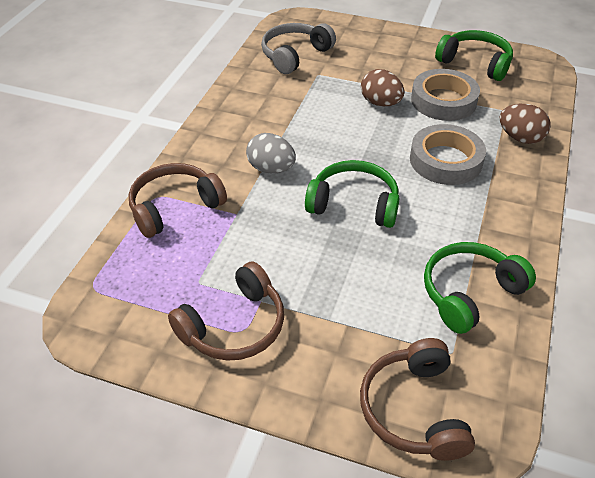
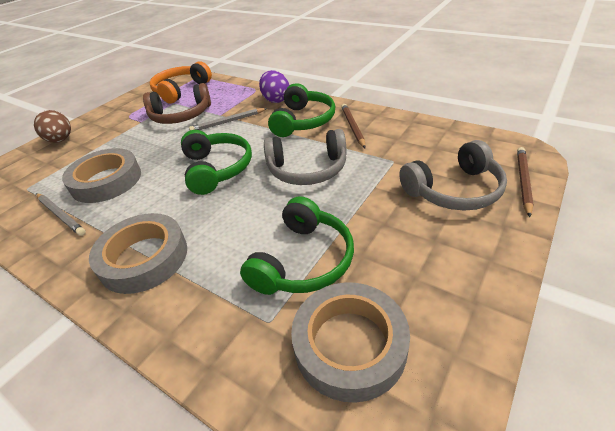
brown egg: 2 -> 1
brown headphones: 3 -> 1
brown pencil: 0 -> 2
grey egg: 1 -> 0
grey headphones: 1 -> 2
grey pencil: 0 -> 2
grey tape: 2 -> 3
orange headphones: 0 -> 1
purple egg: 0 -> 1

